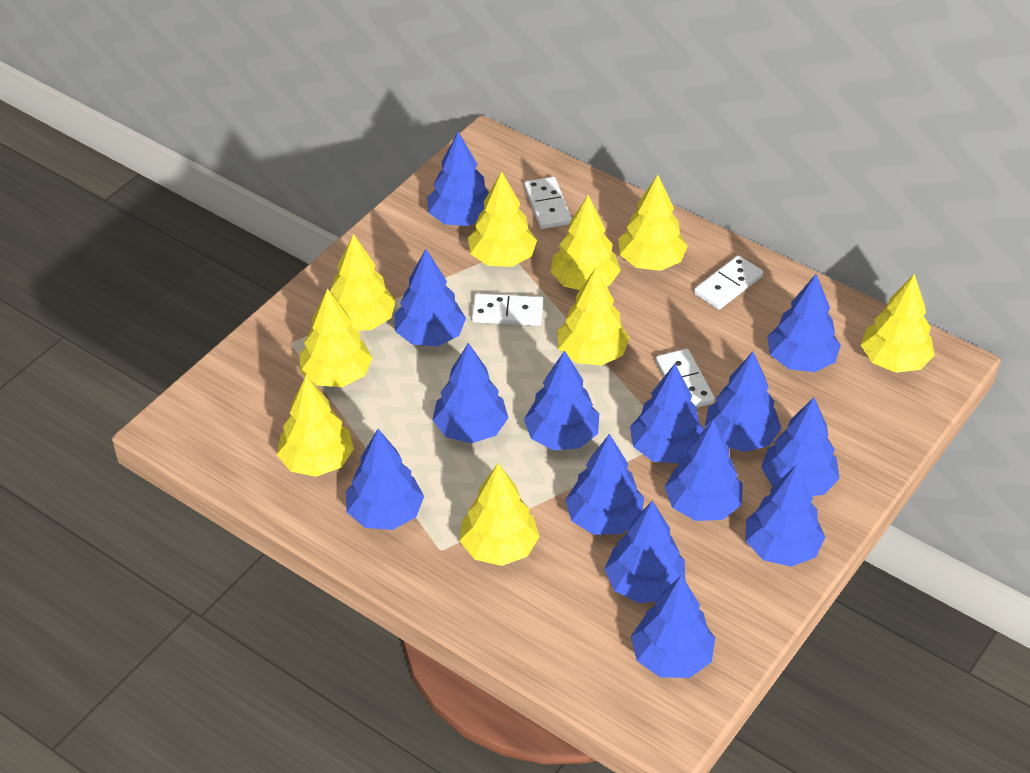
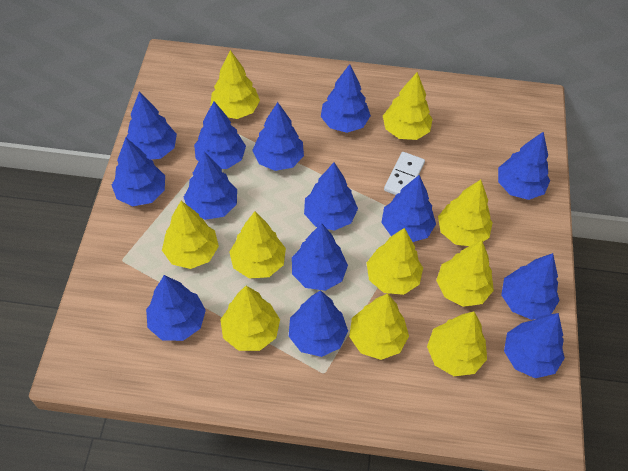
white domino: 4 -> 1
yellow tree: 9 -> 10

